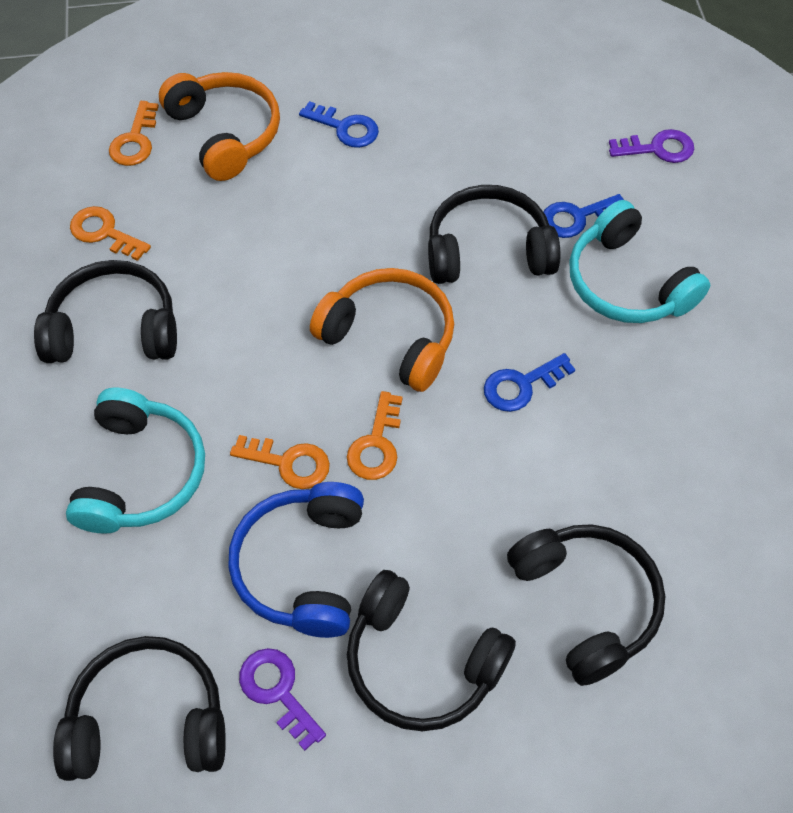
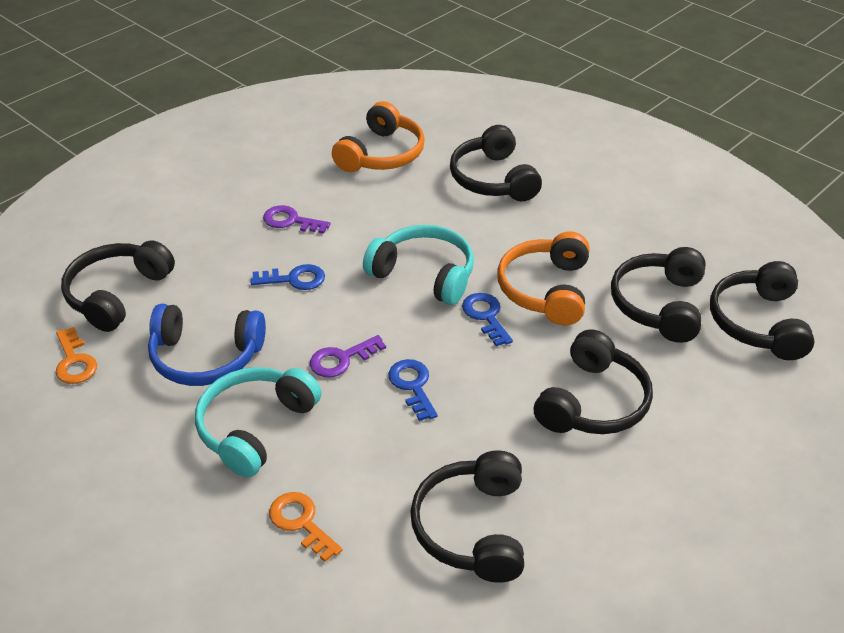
black headphones: 5 -> 6
orange key: 4 -> 2

